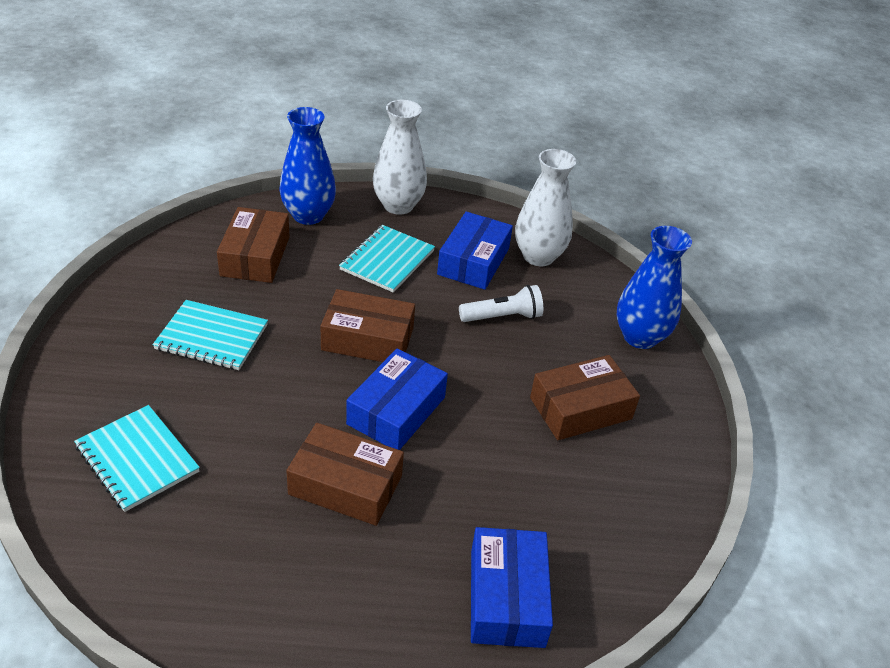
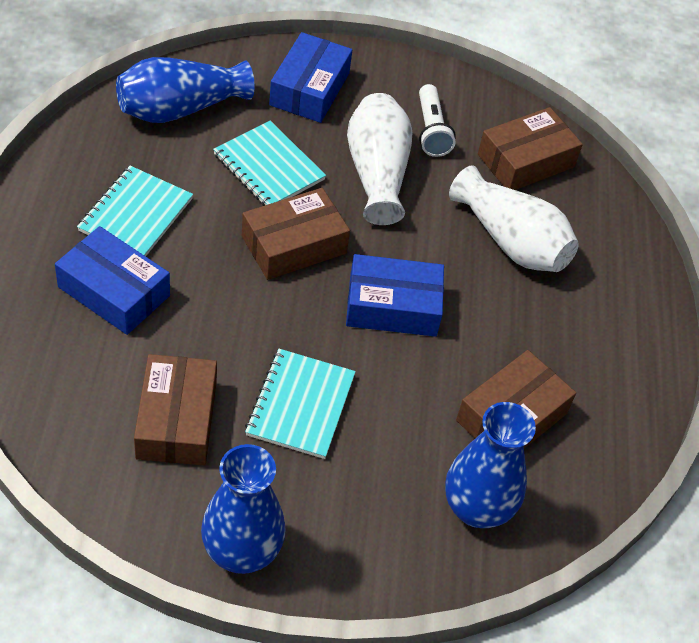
blue vase: 2 -> 3

